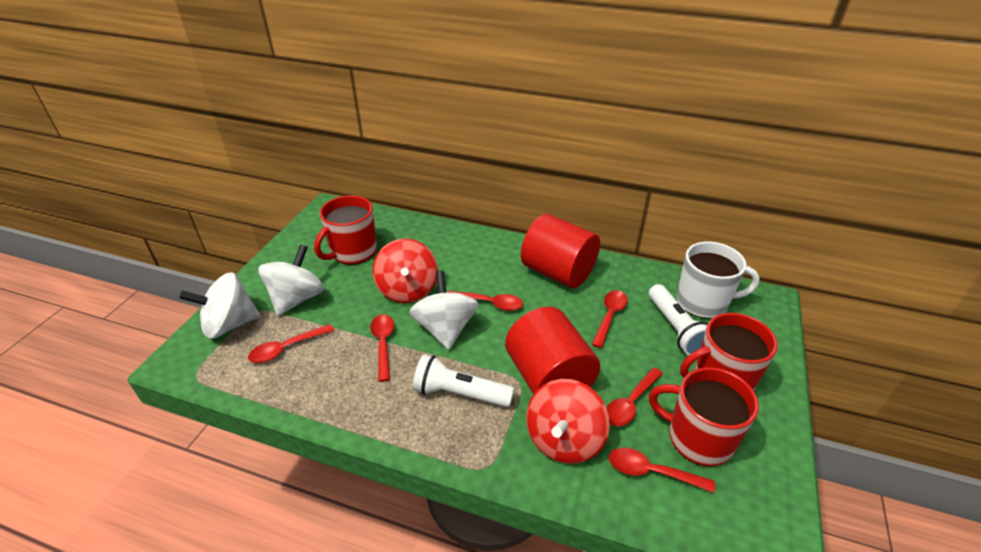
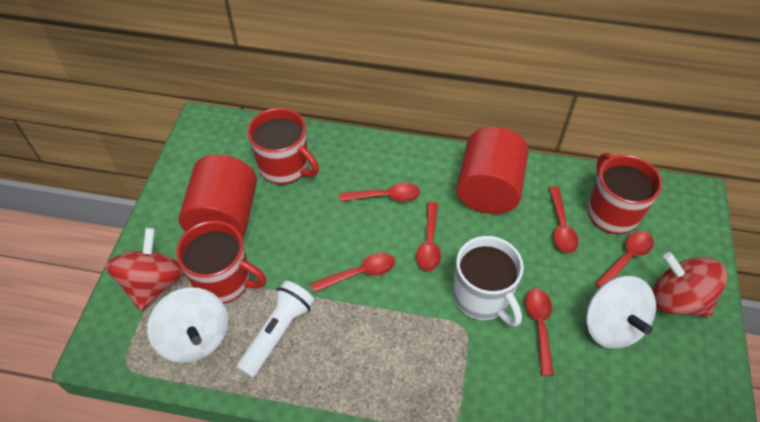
white flashlight: 2 -> 1
white spinning top: 3 -> 2

